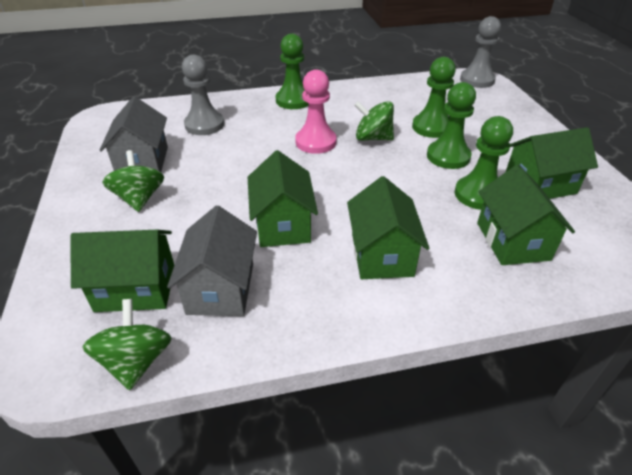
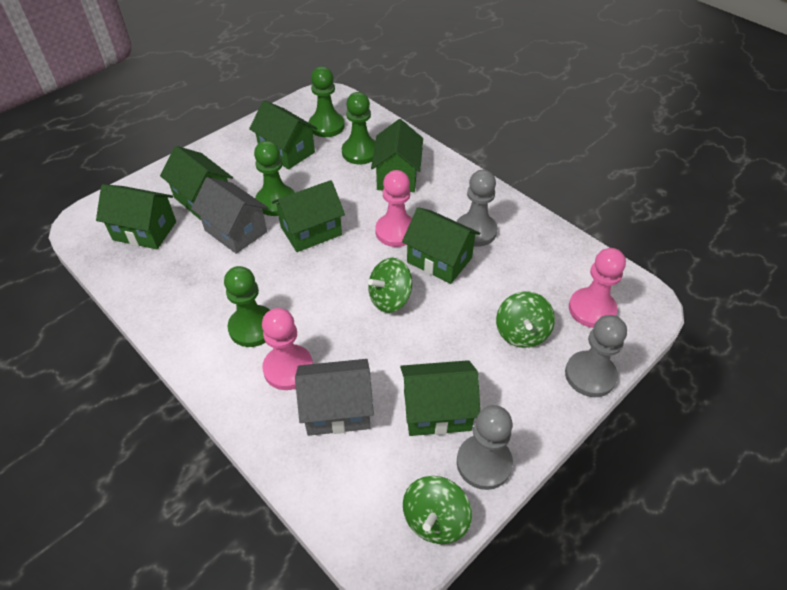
green house: 5 -> 7
grey pawn: 2 -> 3
pink pawn: 1 -> 3

